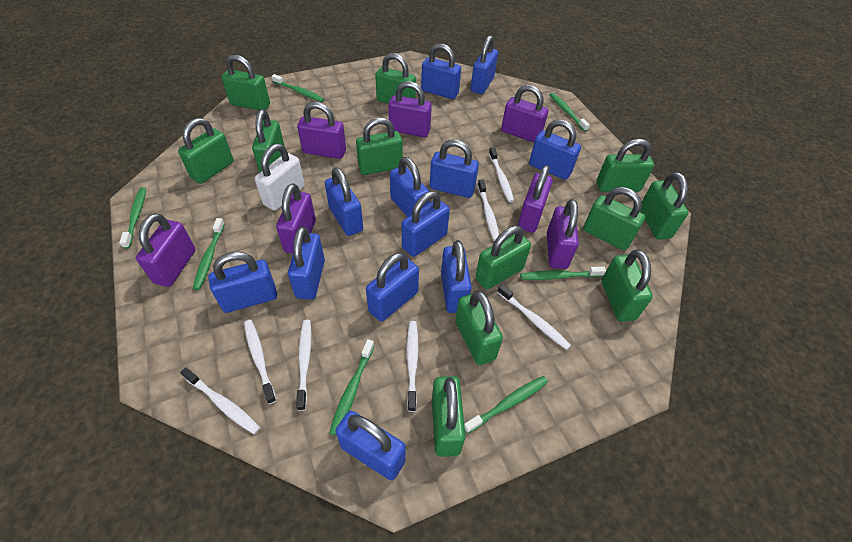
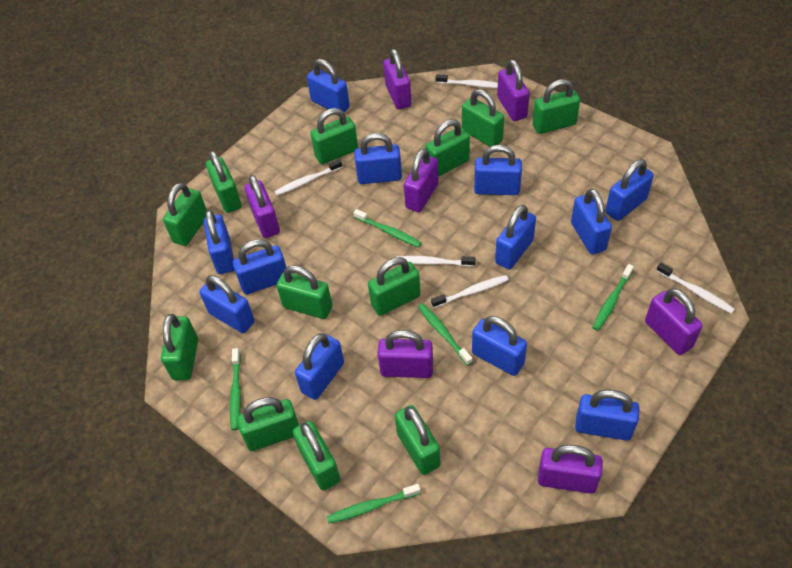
green toothbrush: 7 -> 5
white padlock: 1 -> 0
white toothbrush: 7 -> 5

